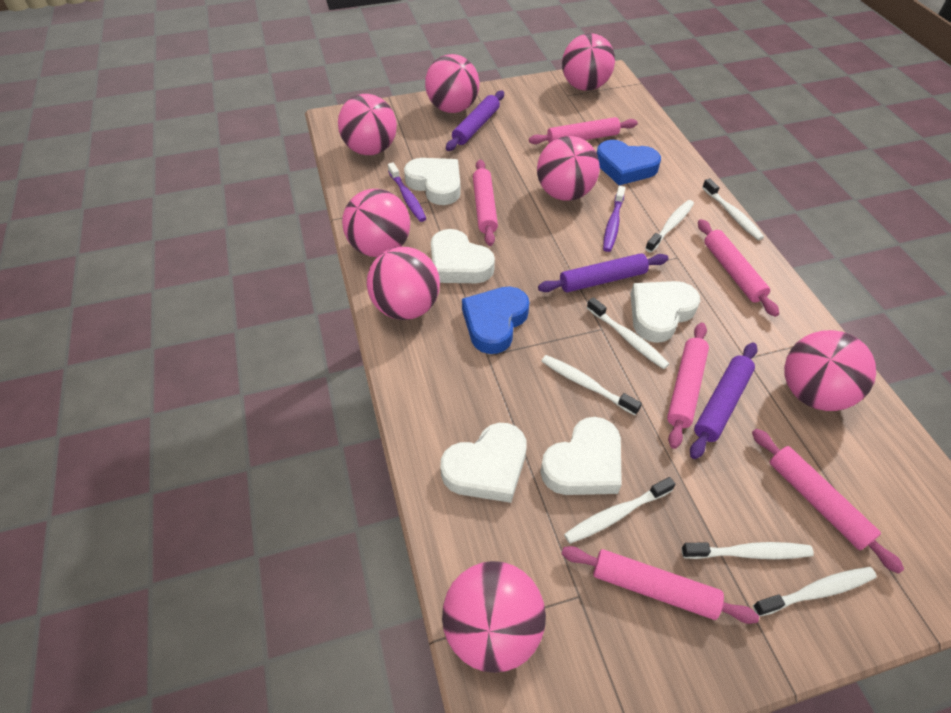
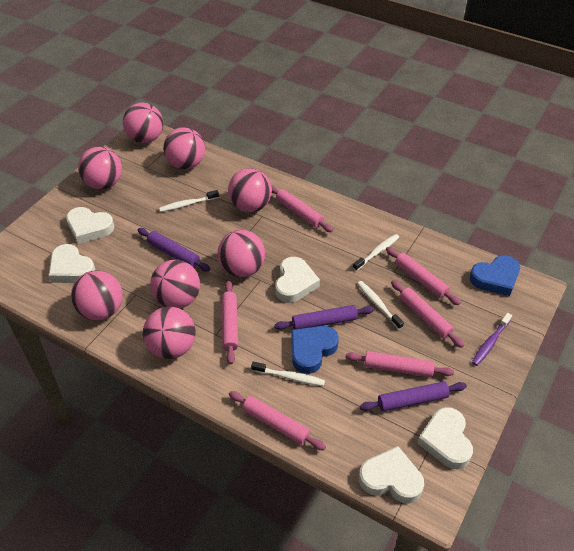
purple toothbrush: 2 -> 1
white toothbrush: 7 -> 4

